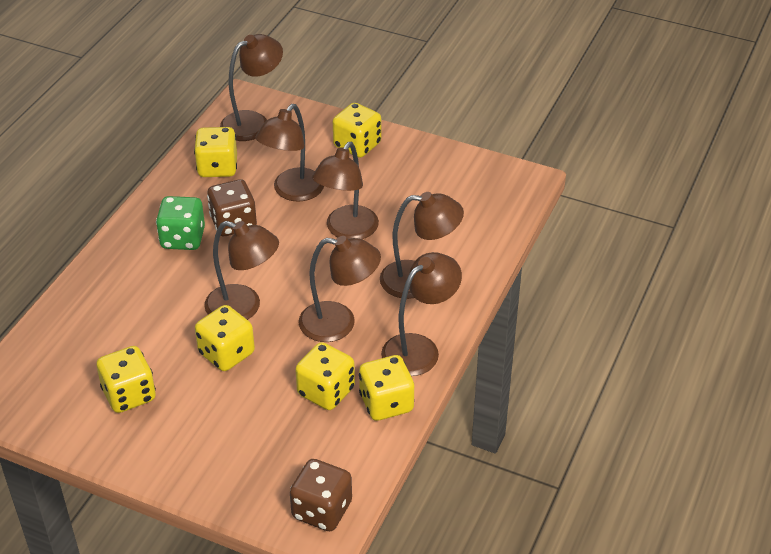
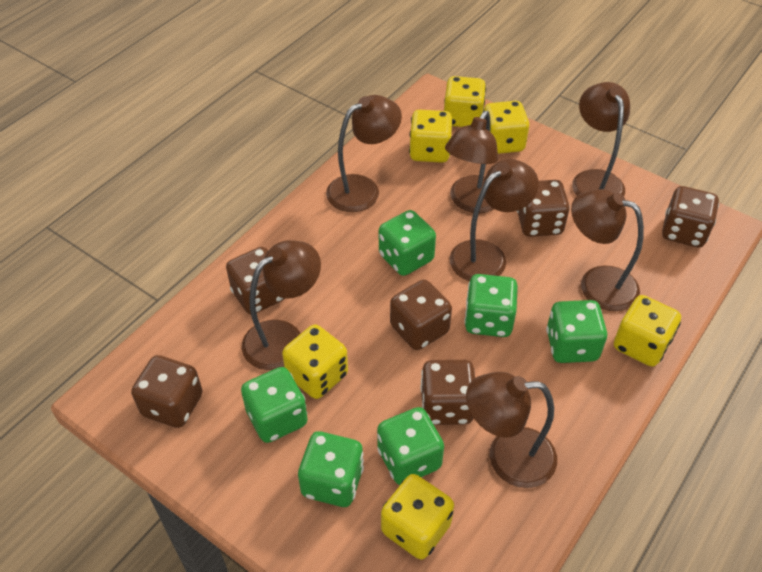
brown dice: 2 -> 6
green dice: 1 -> 6

